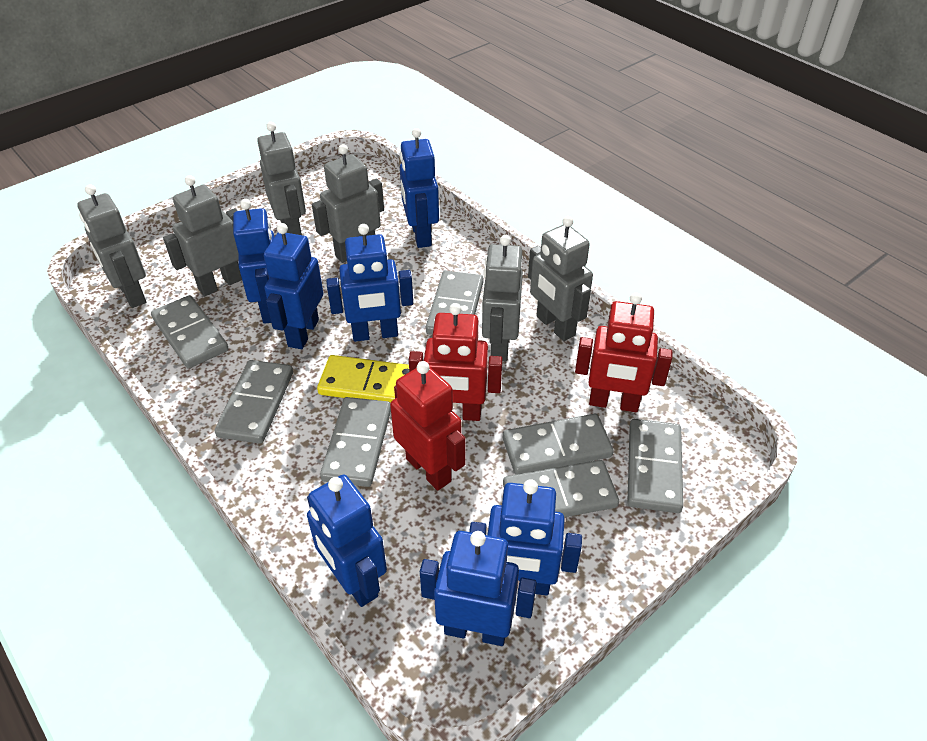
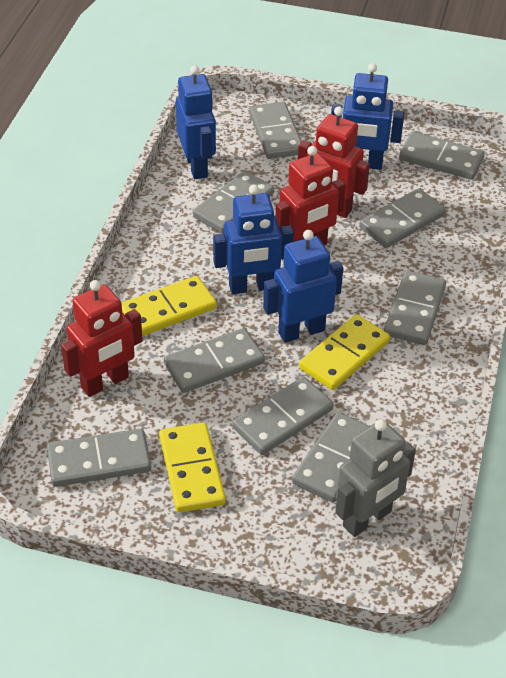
blue robot: 7 -> 4
grey domino: 7 -> 9
grey robot: 6 -> 1
yellow domino: 1 -> 3

